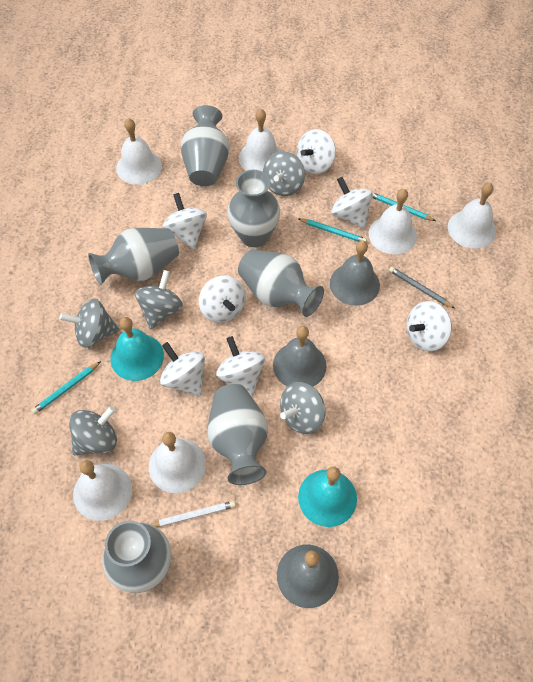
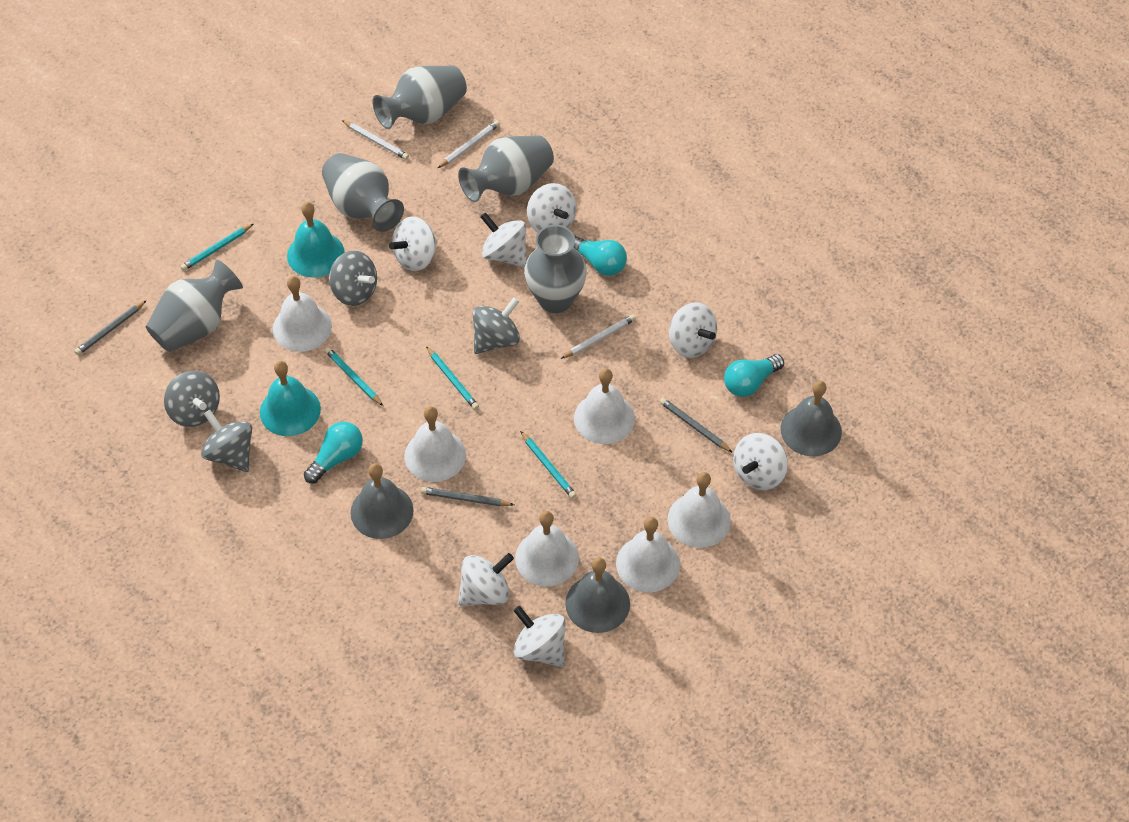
grey pencil: 1 -> 3
grey spinning top: 5 -> 4
grey vase: 6 -> 5
turquoise light bulb: 0 -> 3
turquoise pencil: 3 -> 4
white pencil: 1 -> 3

